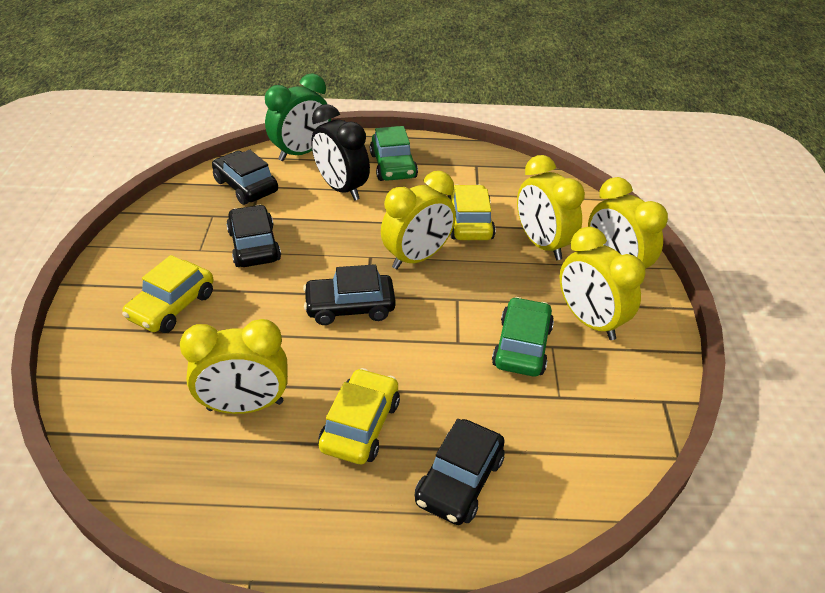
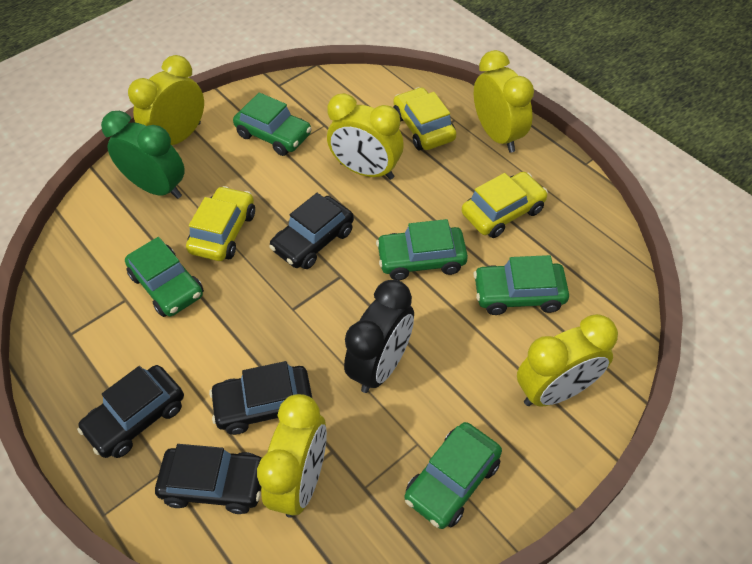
green car: 2 -> 5

